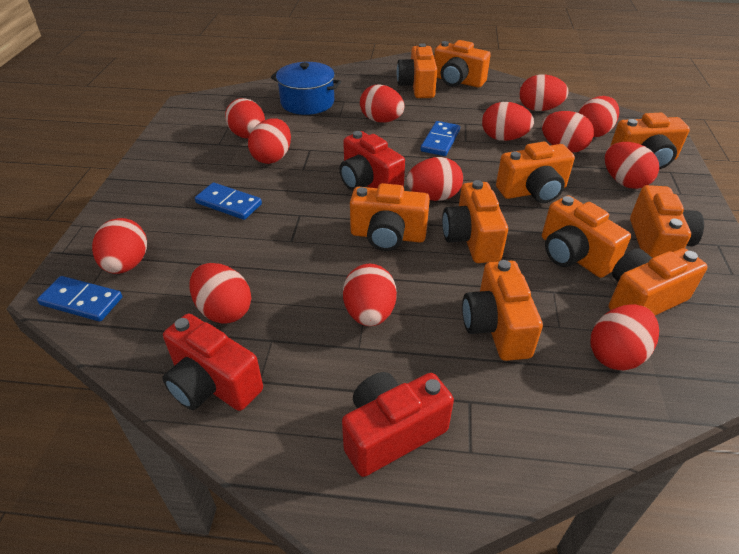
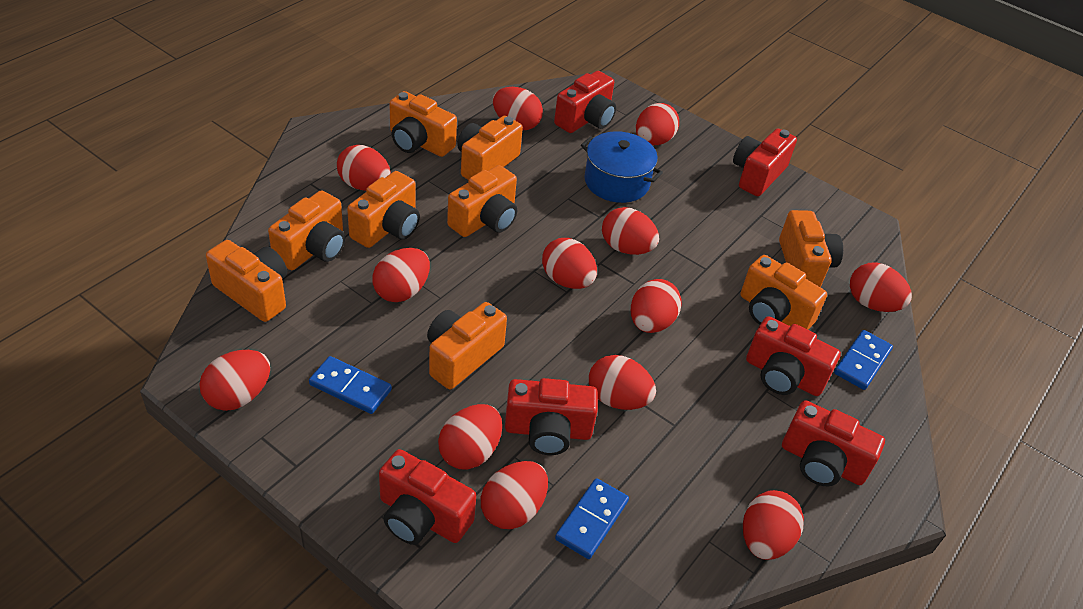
orange camera: 10 -> 9
red camera: 3 -> 6

